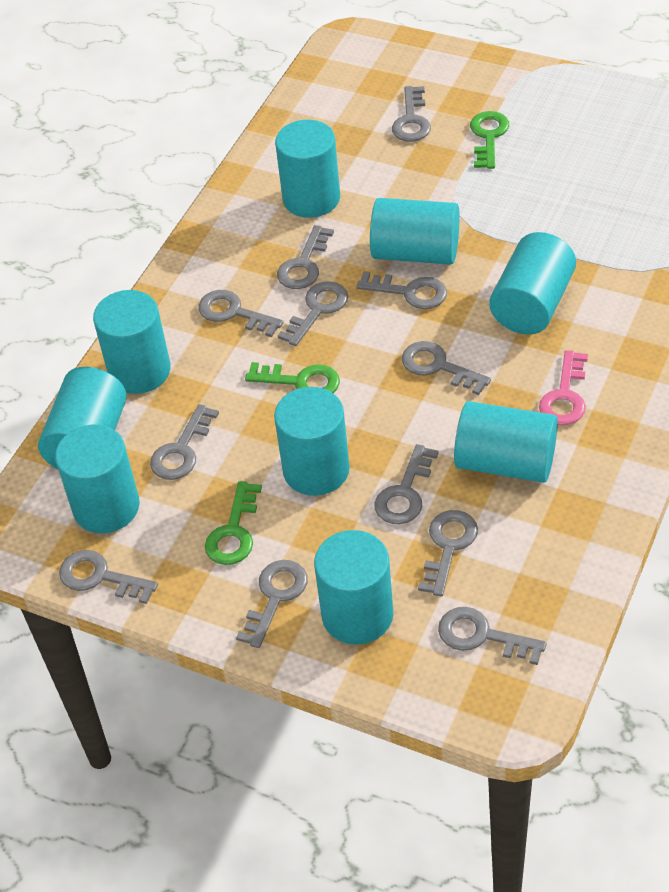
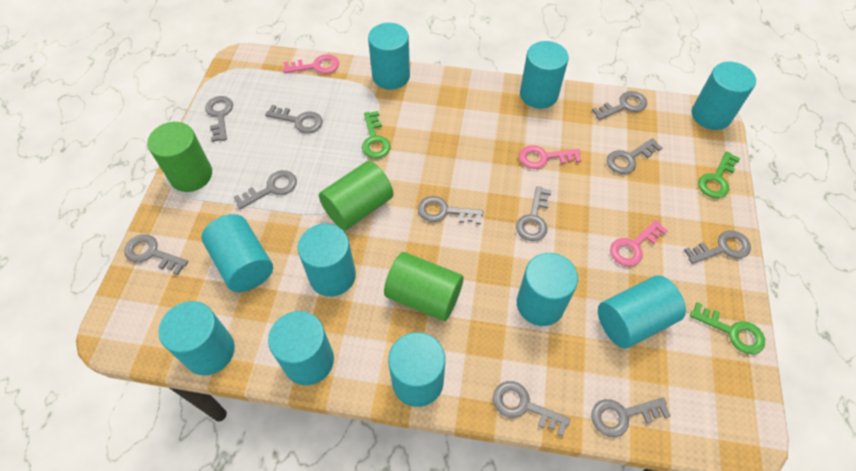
green cylinder: 0 -> 3
grey key: 12 -> 11
pink key: 1 -> 3
turquoise cylinder: 9 -> 10

